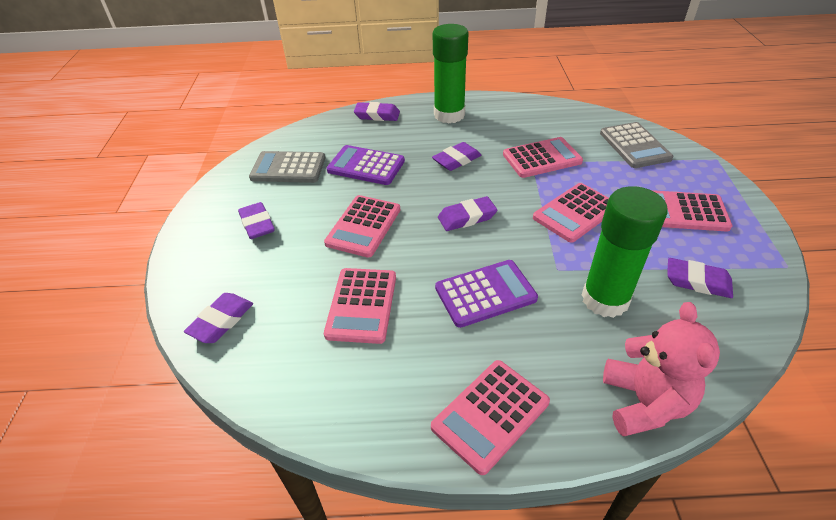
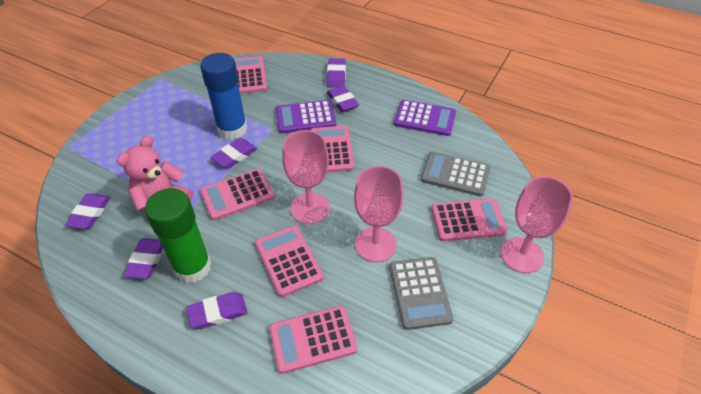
blue glue stick: 0 -> 1
green glue stick: 2 -> 1
pink goblet: 0 -> 3

